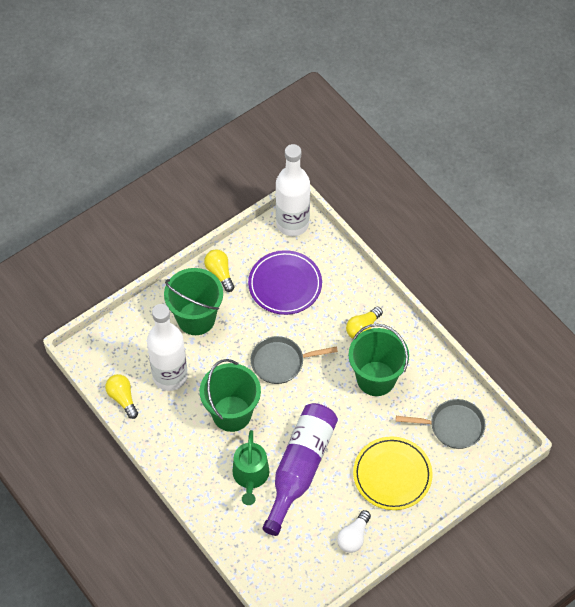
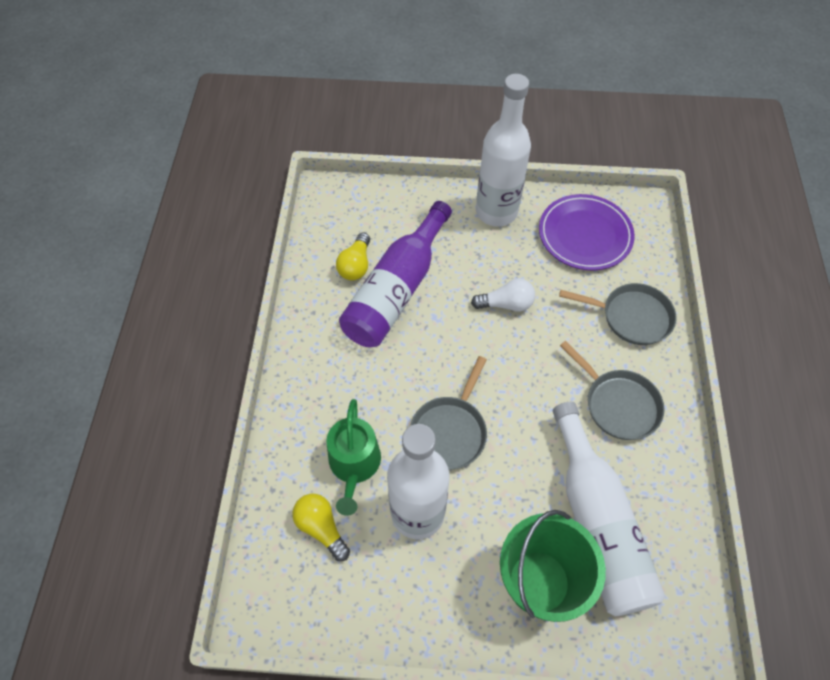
green bucket: 3 -> 1
grey pan: 2 -> 3
white bottle: 2 -> 3
yellow light bulb: 3 -> 2
yellow plate: 1 -> 0

